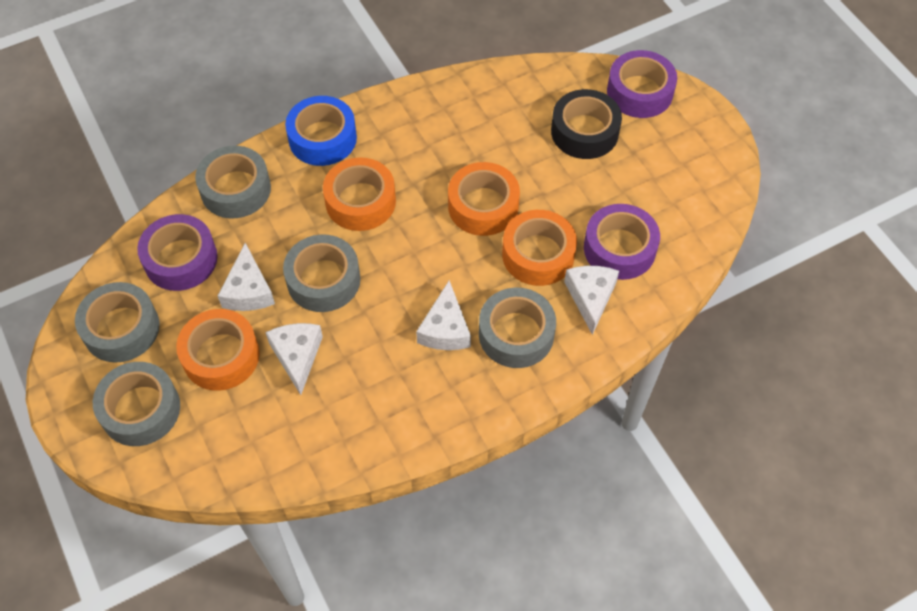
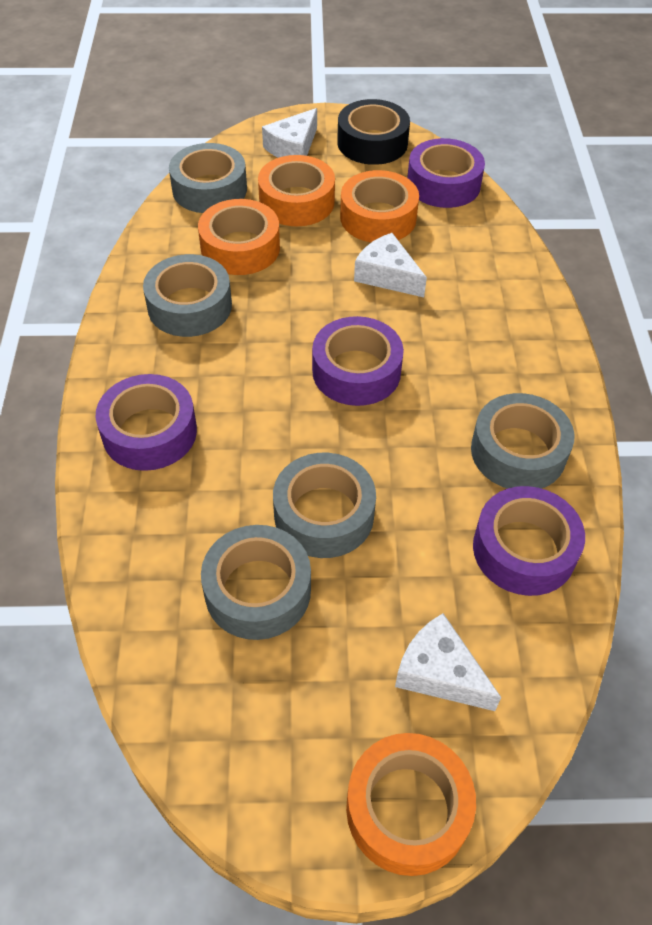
blue tape: 1 -> 0
purple tape: 3 -> 4
white cheese: 4 -> 3

